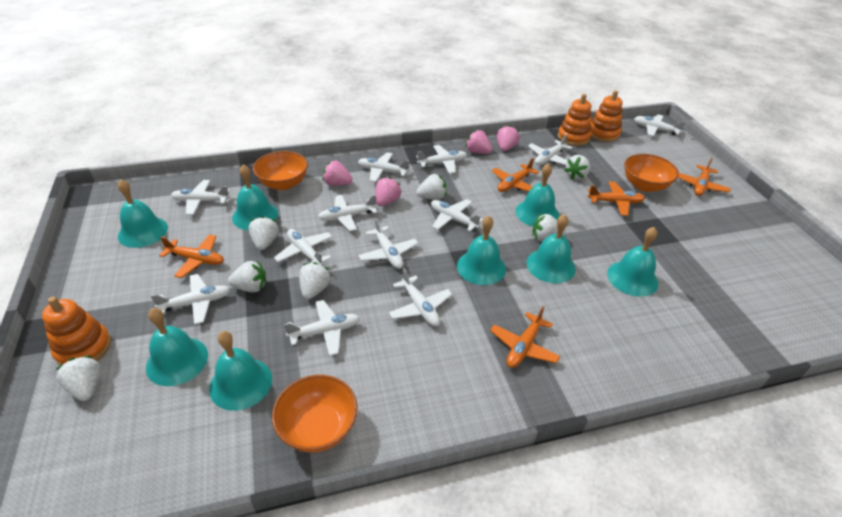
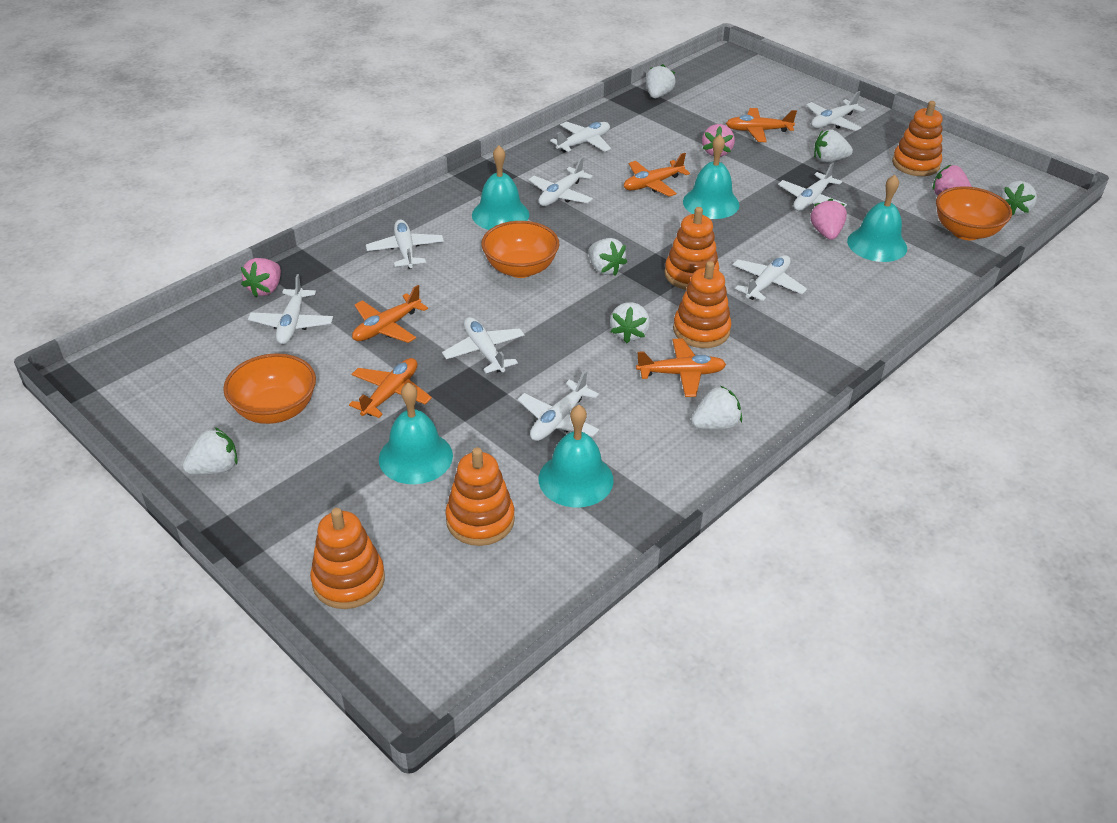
orange stacking toy: 3 -> 5
turquoise bell: 8 -> 5
white plane: 12 -> 9

